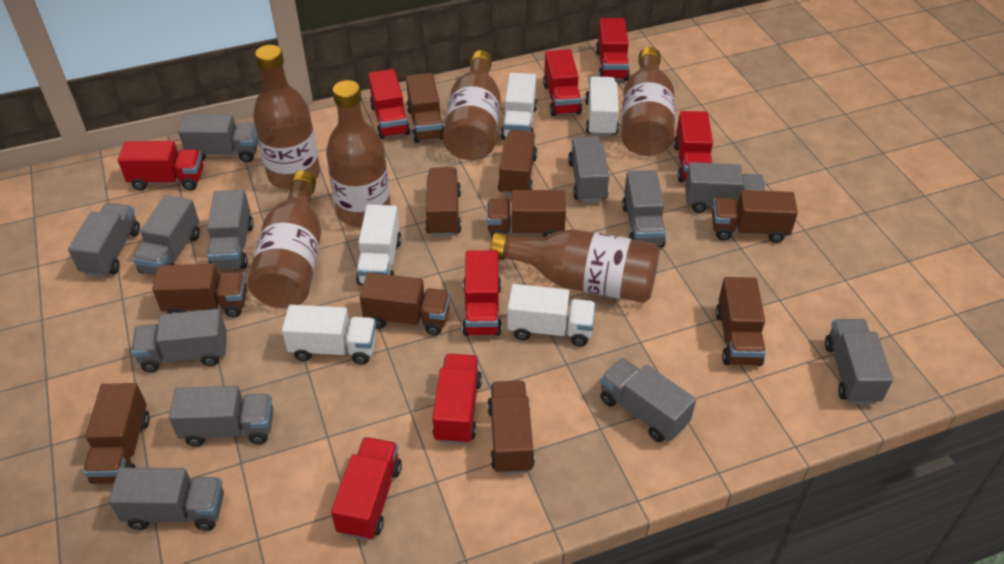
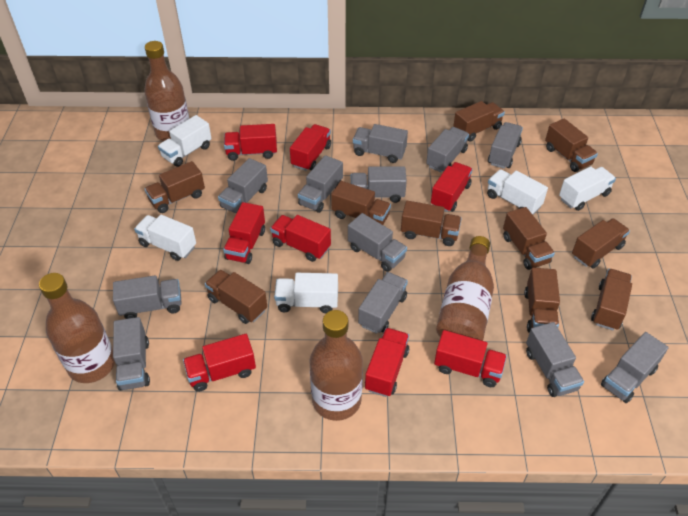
brown bottle: 6 -> 4

